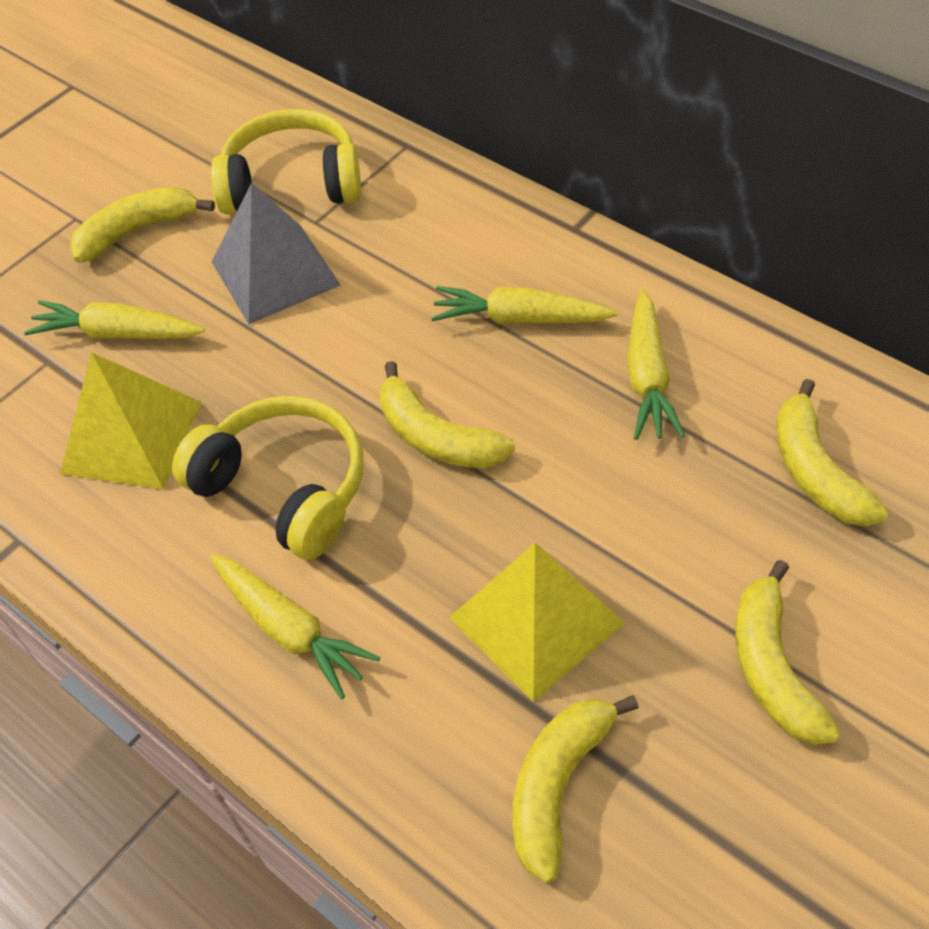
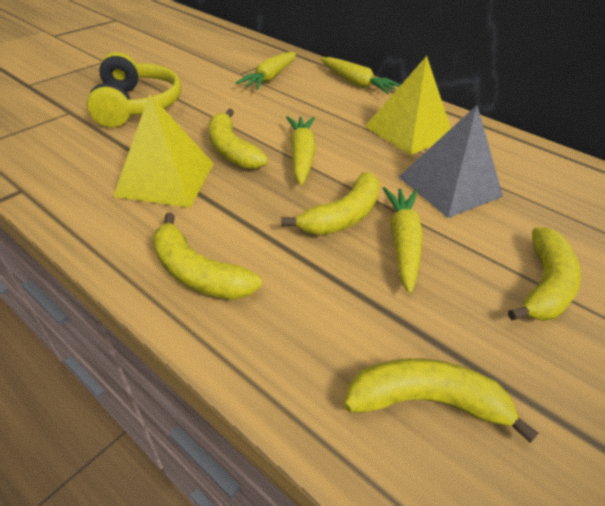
yellow headphones: 2 -> 1

